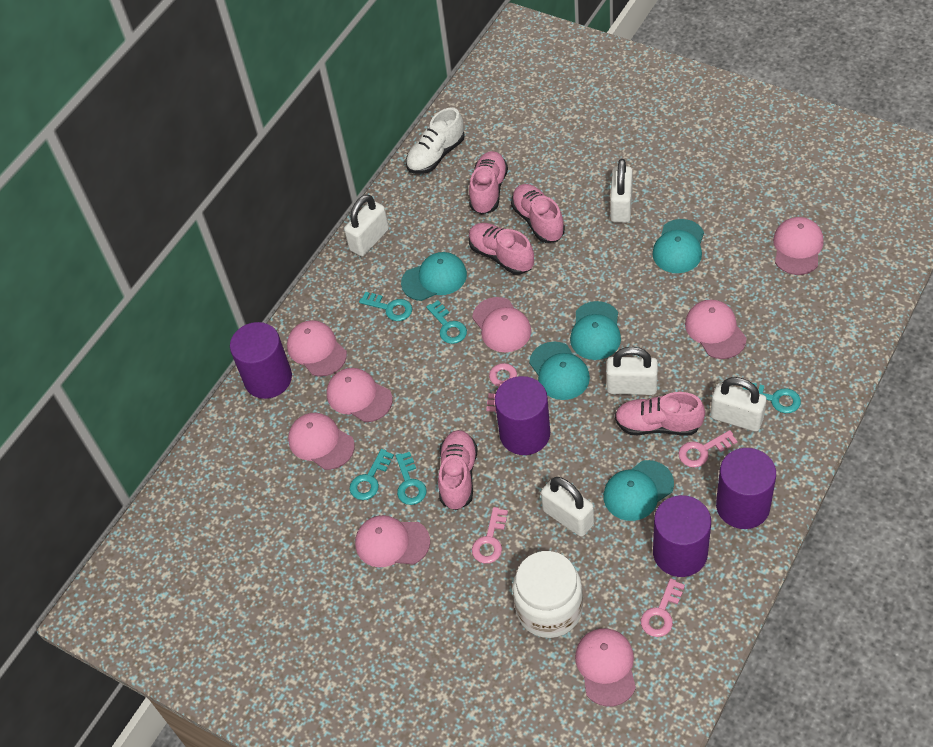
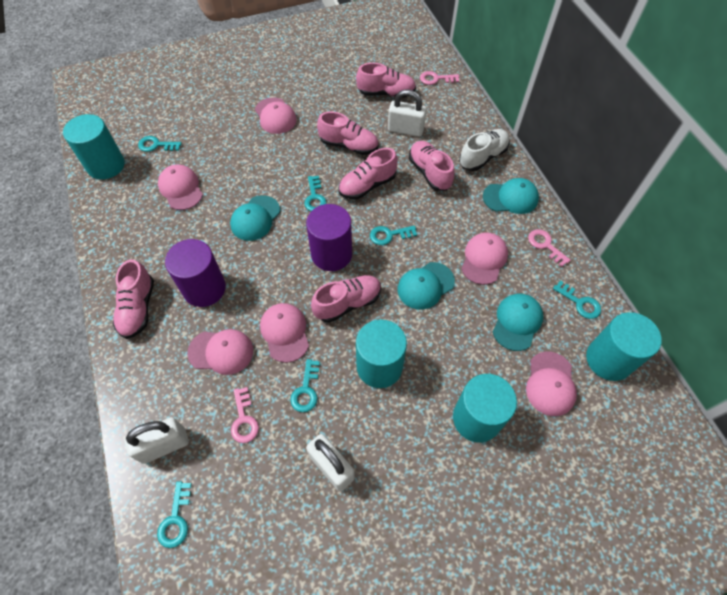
pink cap: 8 -> 6
pink key: 4 -> 3
pink shoe: 5 -> 6
purple cylinder: 4 -> 2
turquoise cap: 5 -> 4
turquoise cylinder: 0 -> 4
turquoise key: 5 -> 6
white jar: 1 -> 0
white padlock: 5 -> 3

